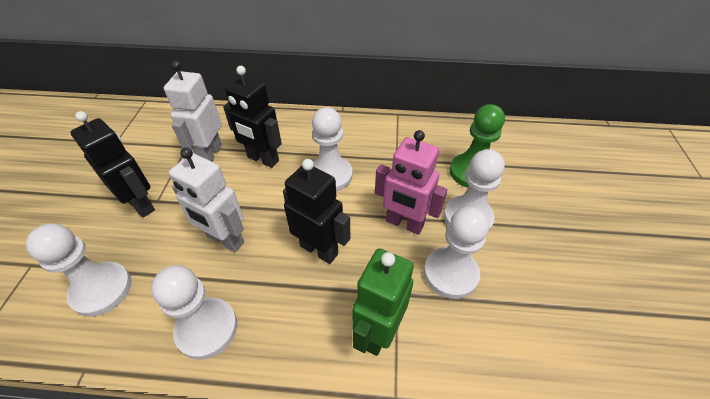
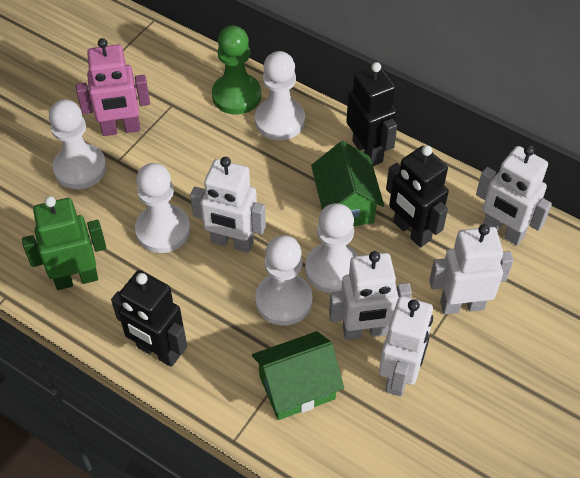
green house: 0 -> 2
white robot: 2 -> 5

